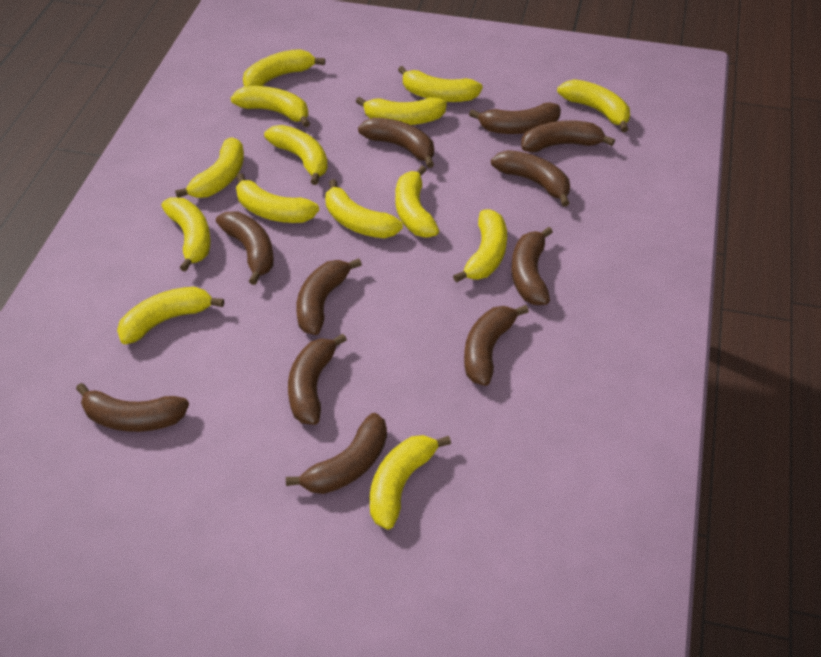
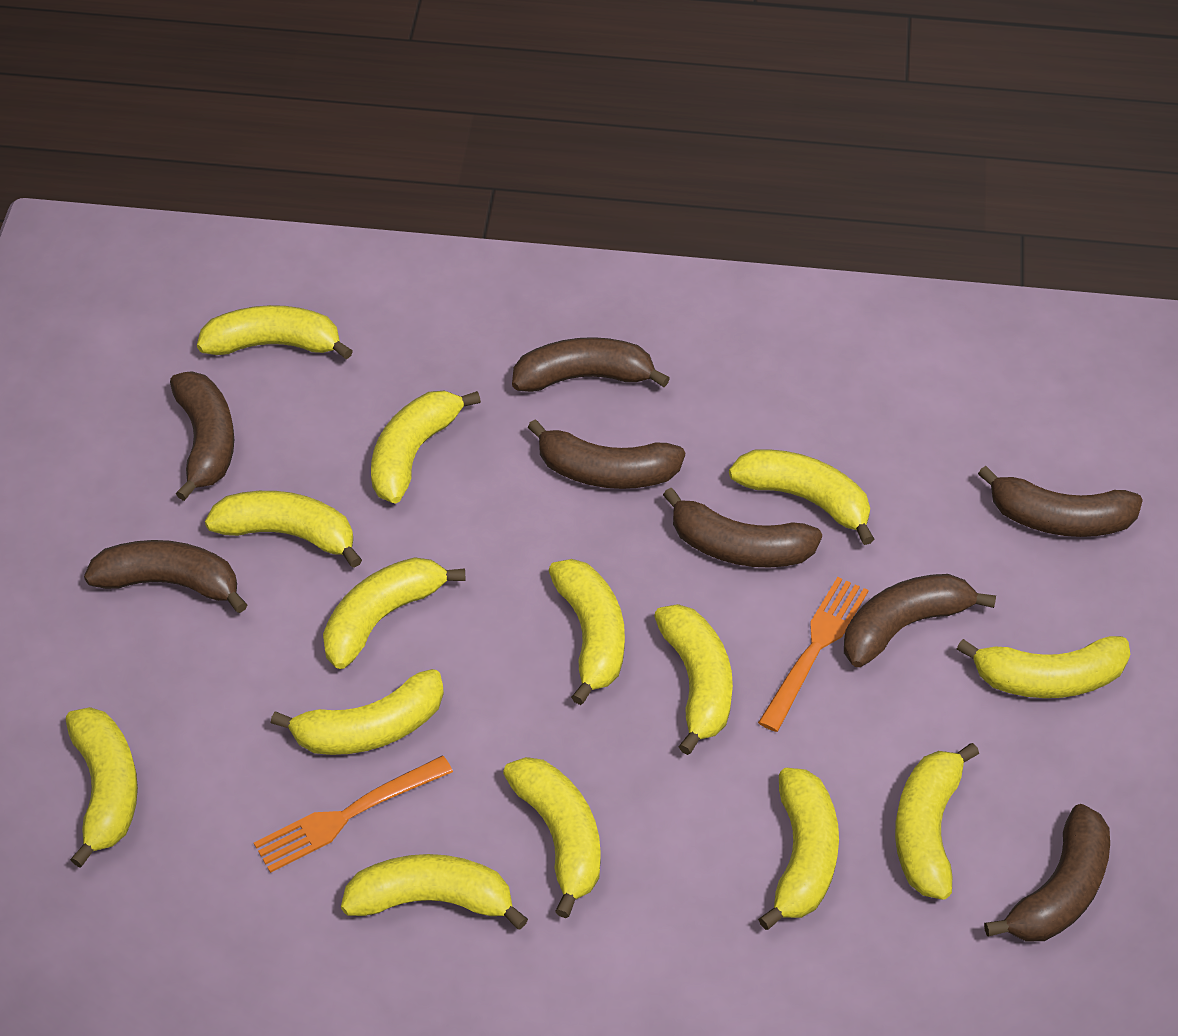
brown banana: 11 -> 8
orange fork: 0 -> 2

